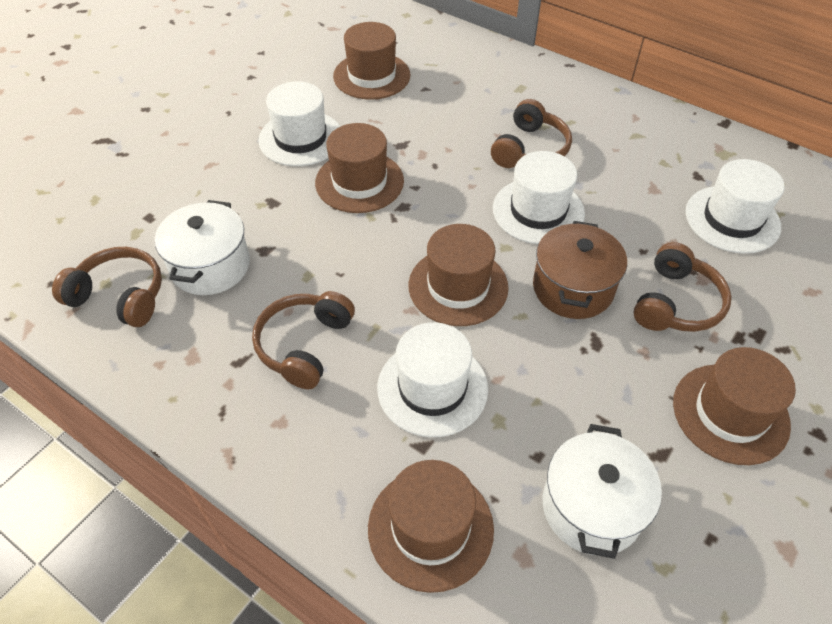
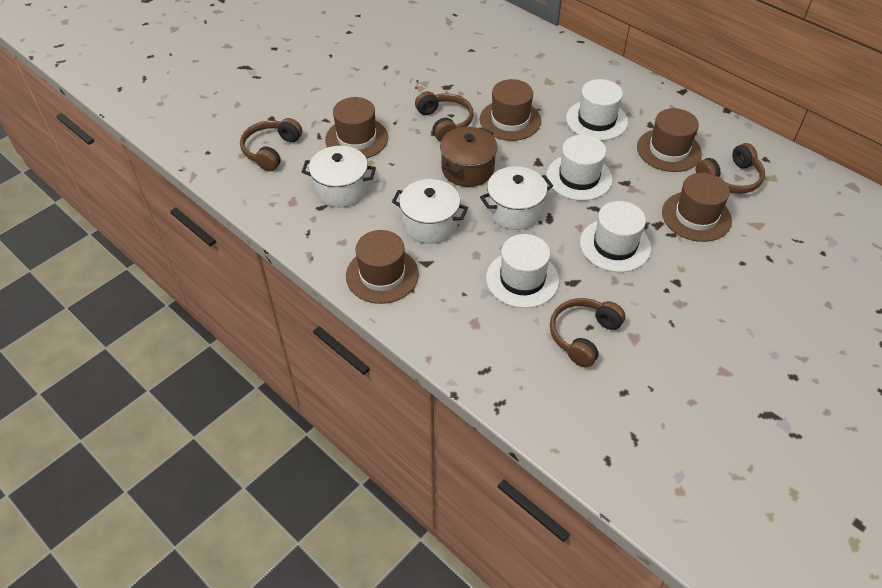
white pot: 2 -> 3

